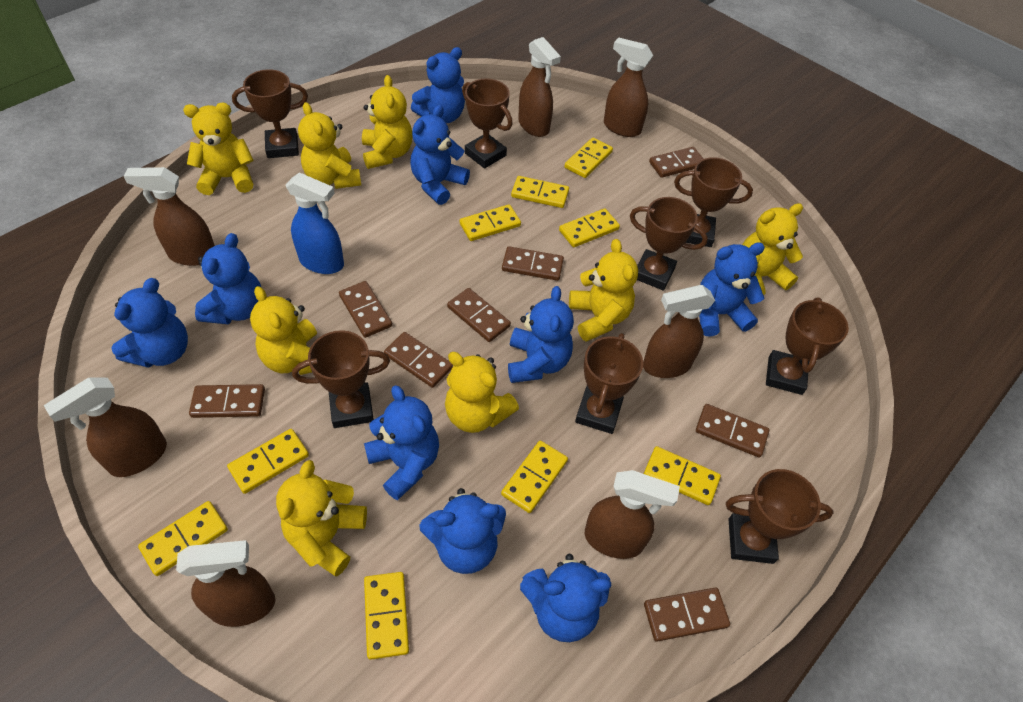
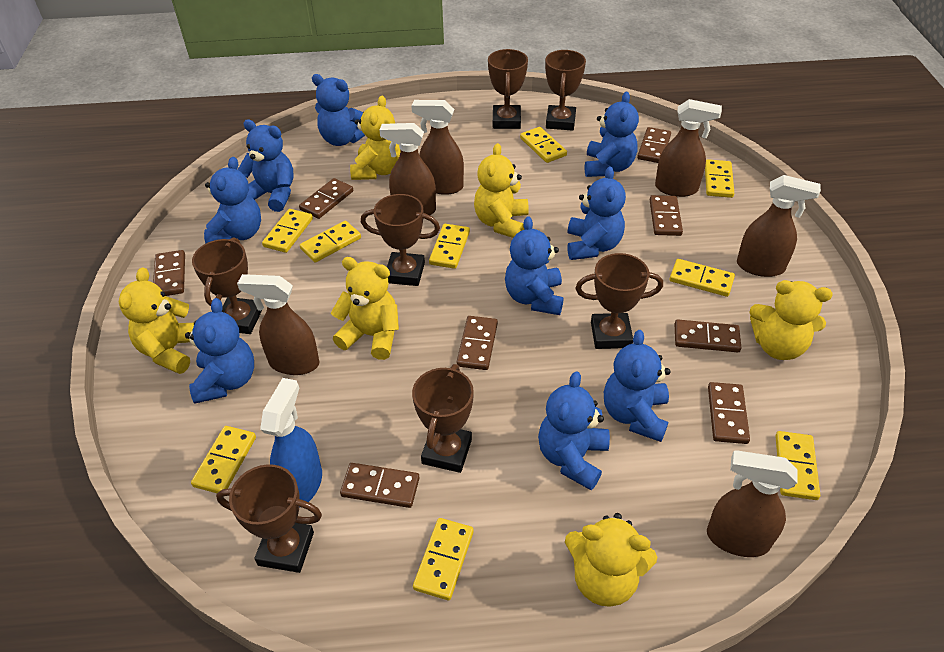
brown spray bottle: 7 -> 6
brown trophy: 8 -> 7
yellow teddy bear: 8 -> 6

